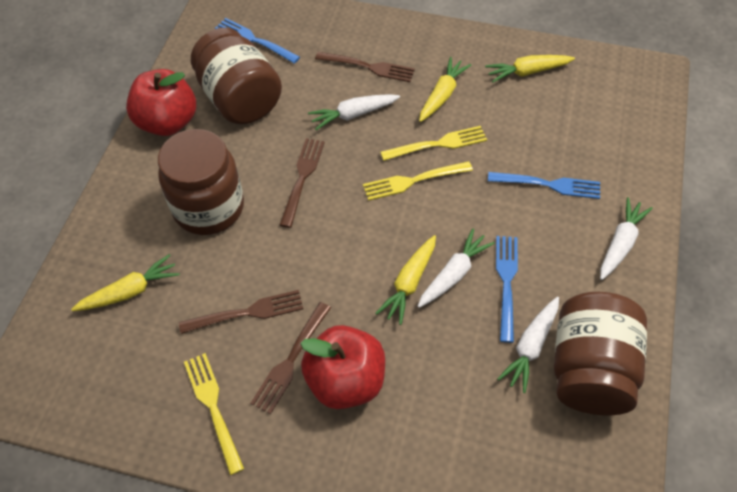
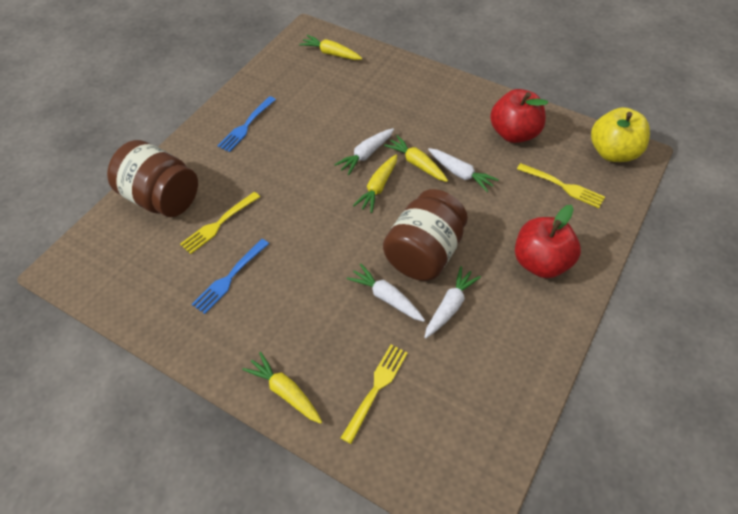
blue fork: 3 -> 2
brown fork: 4 -> 0
brown jar: 3 -> 2
yellow apple: 0 -> 1

